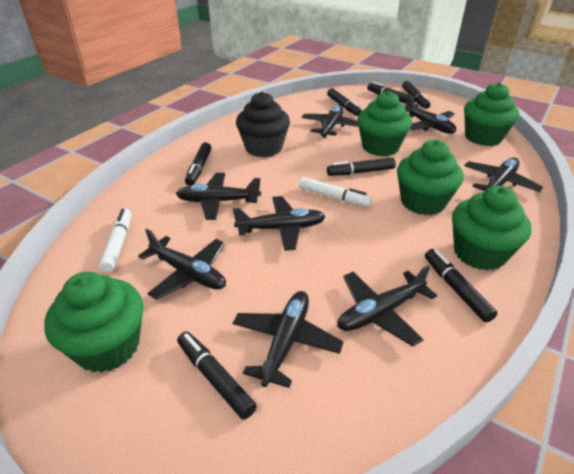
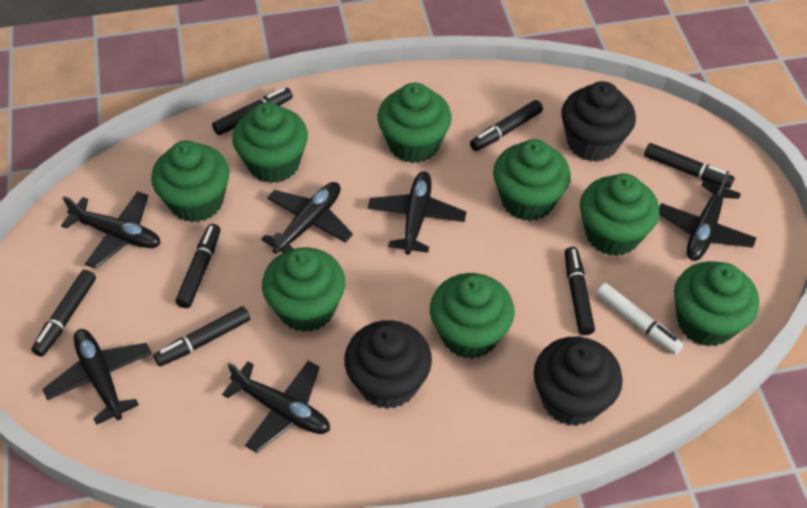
black cupcake: 1 -> 3
black plane: 8 -> 6
green cupcake: 5 -> 8
white marker: 2 -> 1

